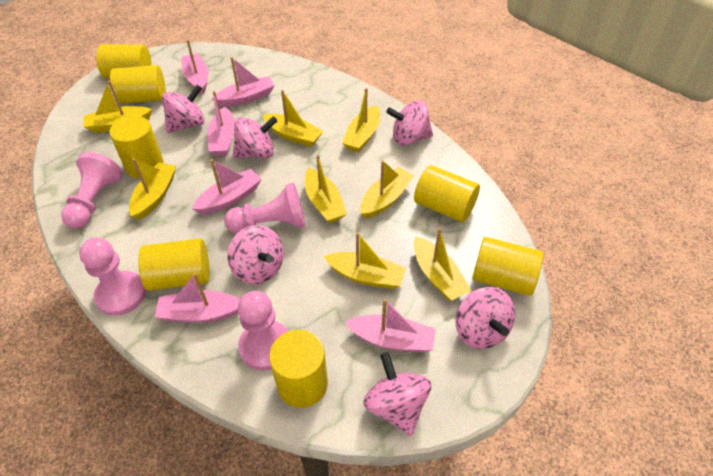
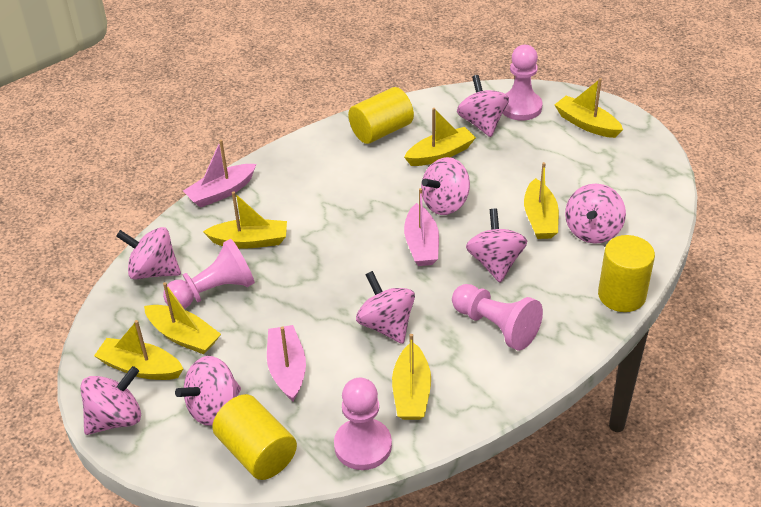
pink boat: 6 -> 3
pink spinning top: 6 -> 8
yellow boat: 8 -> 7
yellow cylinder: 7 -> 3

